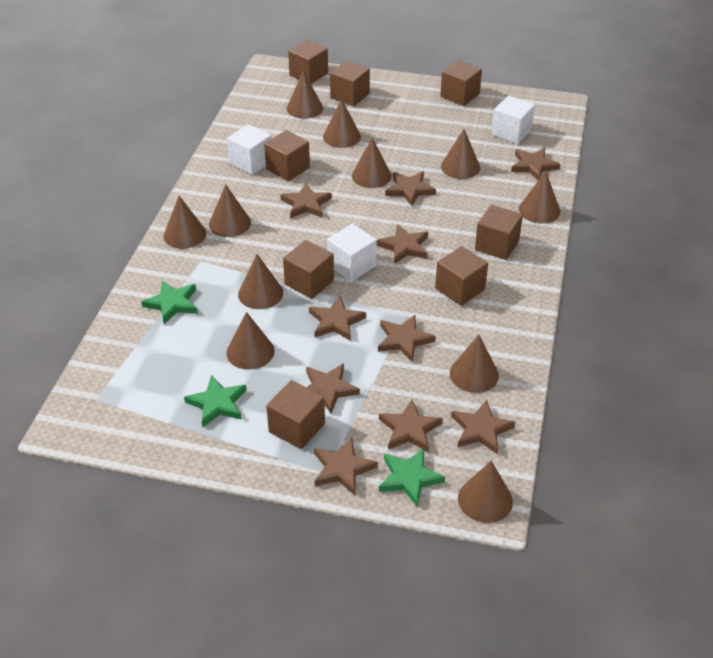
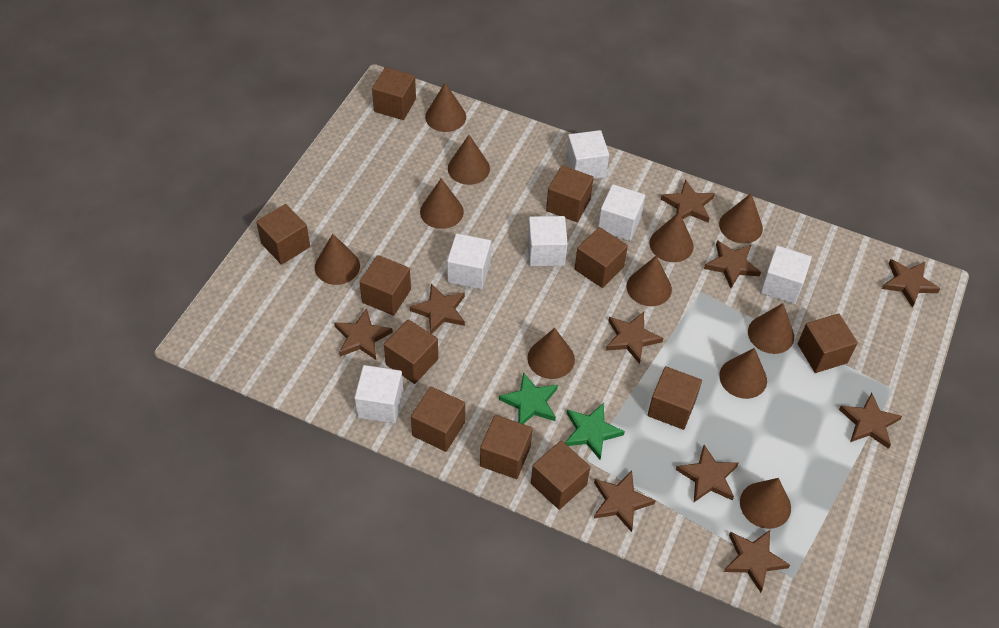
brown cube: 8 -> 11
green star: 3 -> 2
white cube: 3 -> 6

